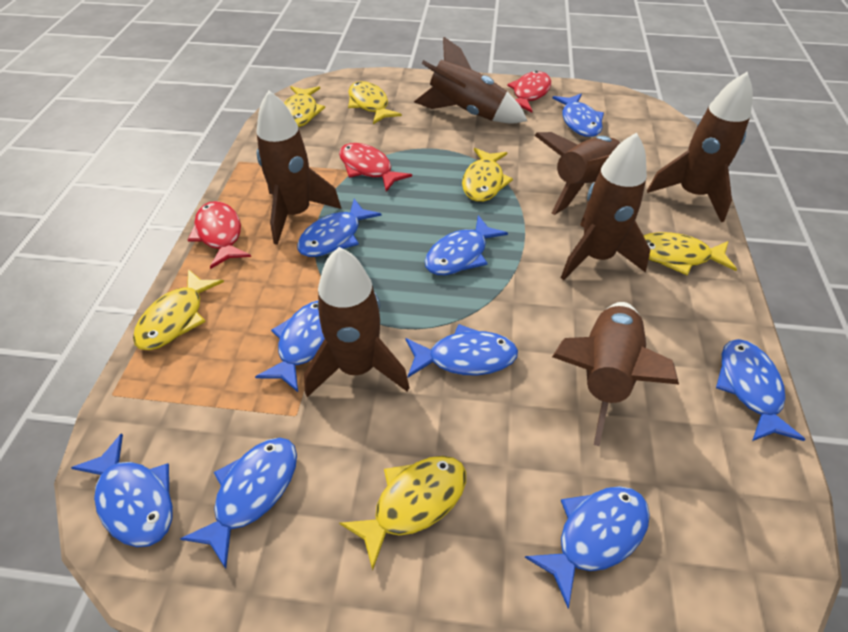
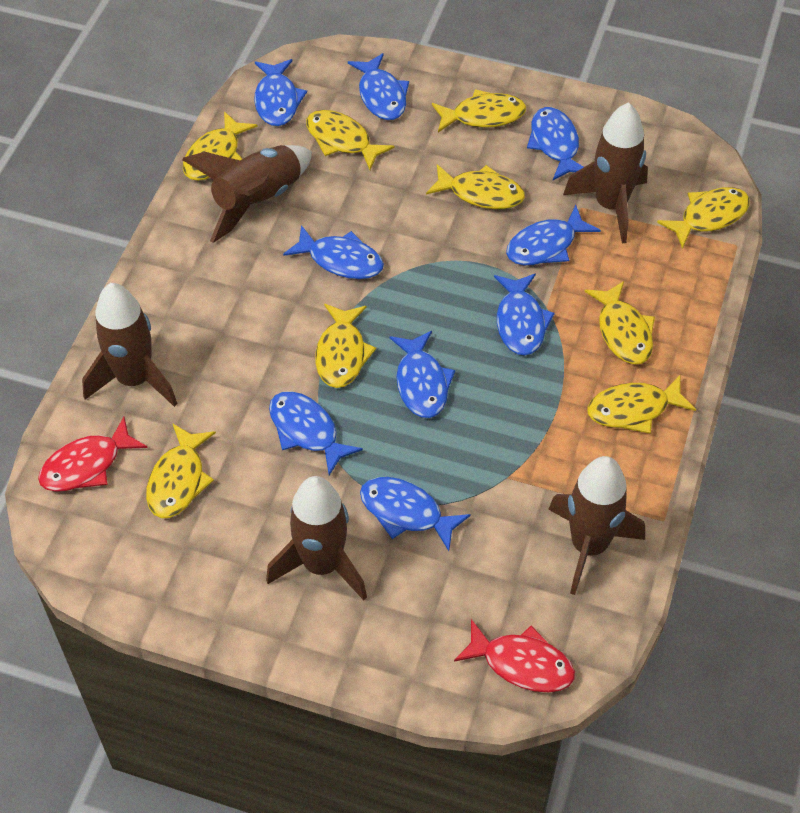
brown rocket: 7 -> 5
red fish: 3 -> 2
yellow fish: 6 -> 9

